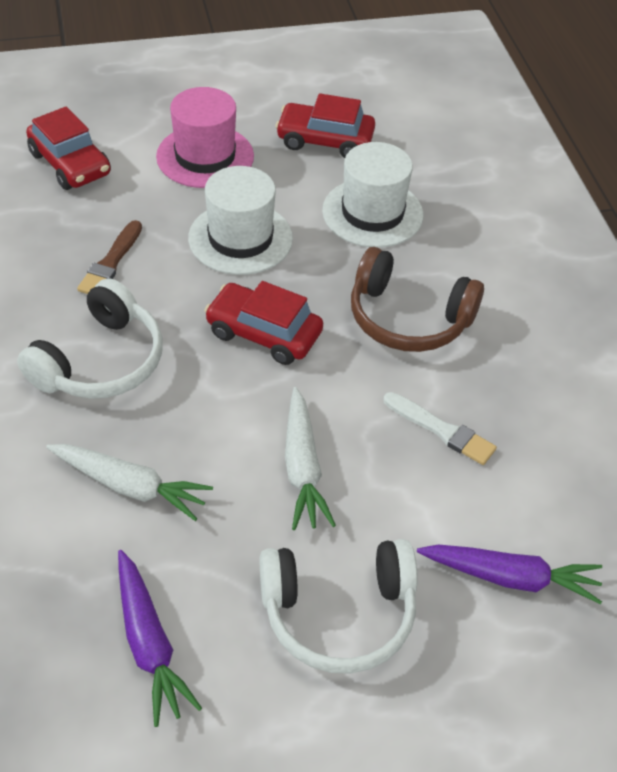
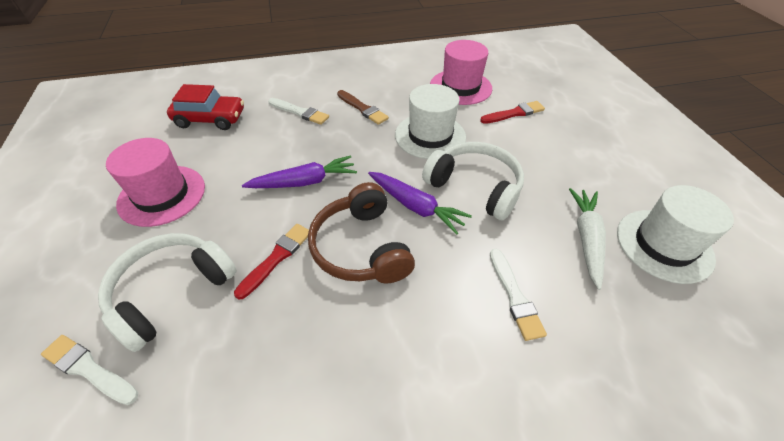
pink hat: 1 -> 2
red brush: 0 -> 2
red car: 3 -> 1
white brush: 1 -> 3
white carrot: 2 -> 1

